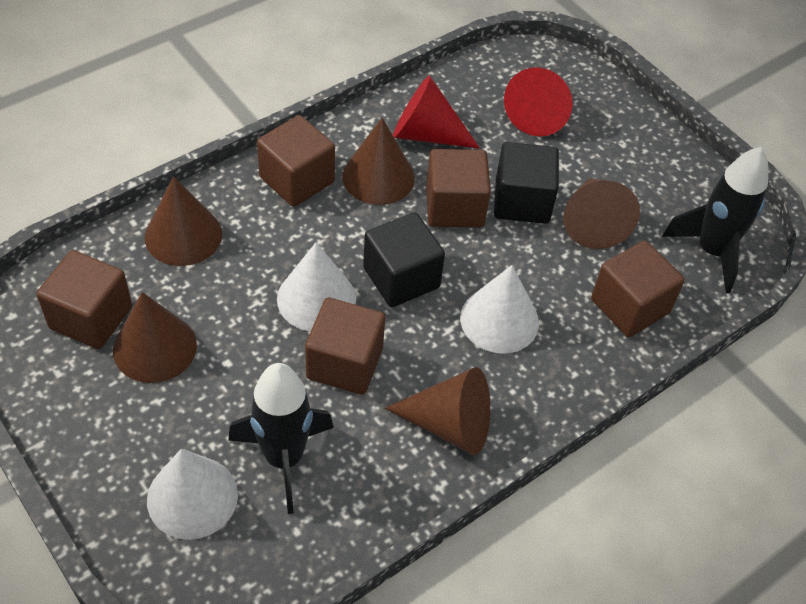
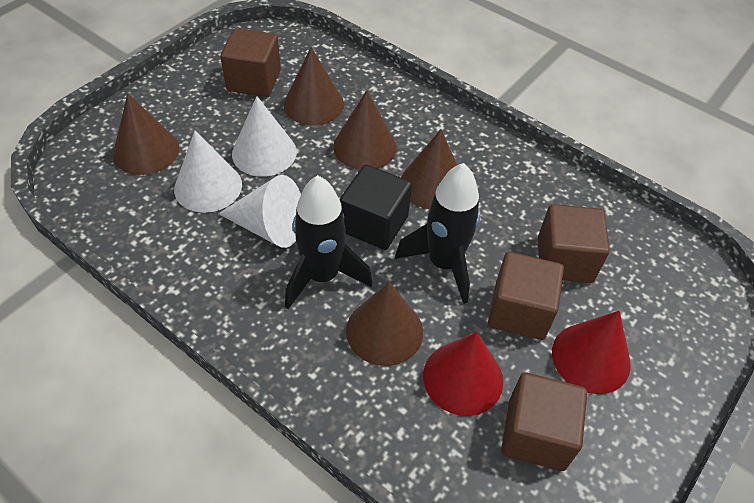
black cube: 2 -> 1
brown cube: 5 -> 4

